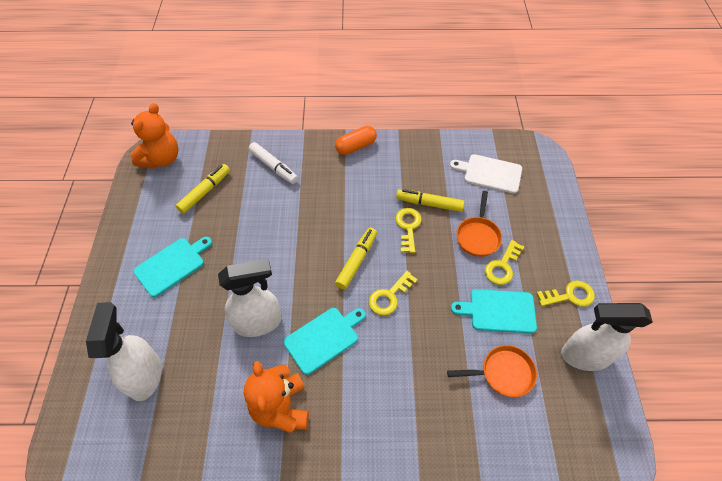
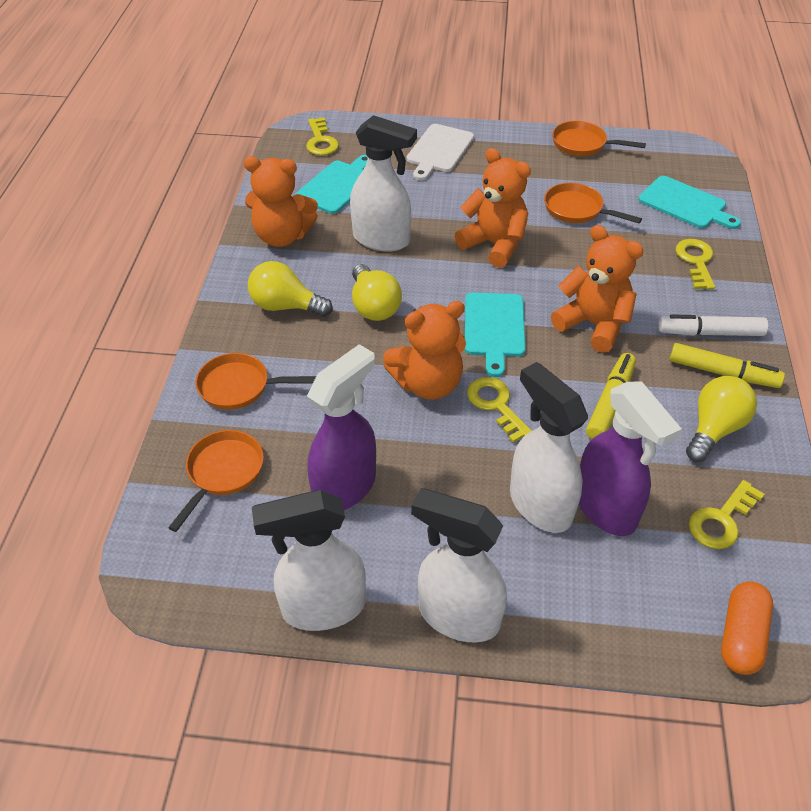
orange pan: 2 -> 4
orange teddy bear: 2 -> 4
purple spray bottle: 0 -> 2
white spray bottle: 3 -> 4
yellow light bulb: 0 -> 3
yellow marker: 3 -> 2

